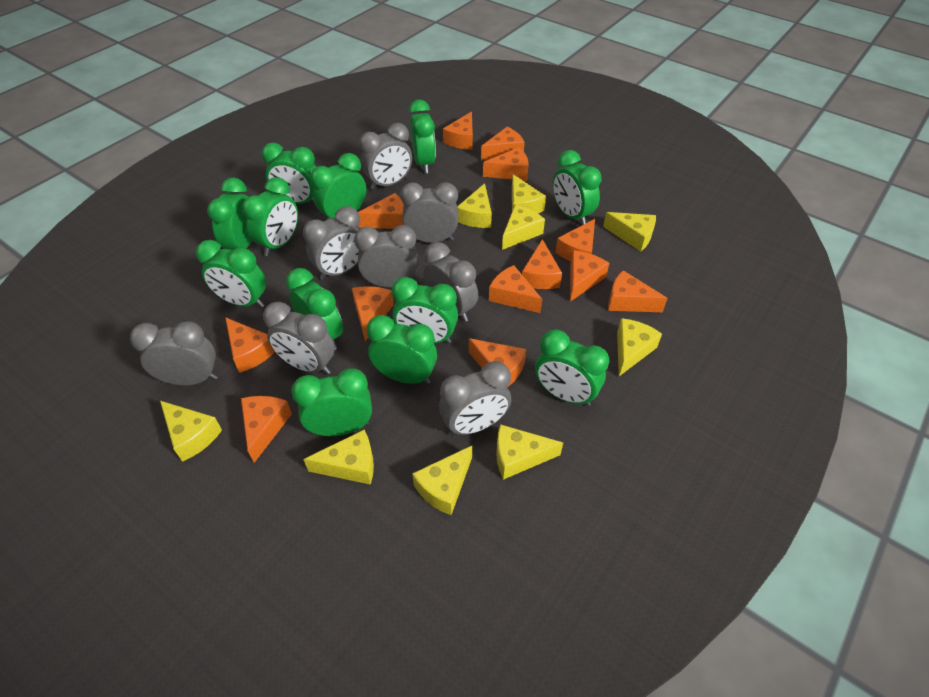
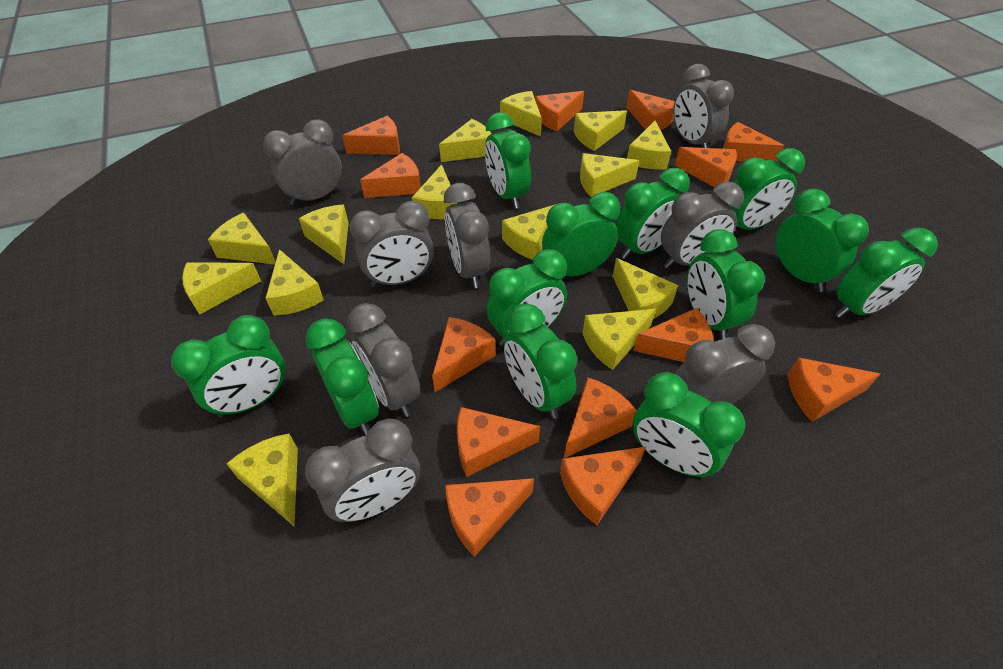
yellow cheese: 9 -> 14

